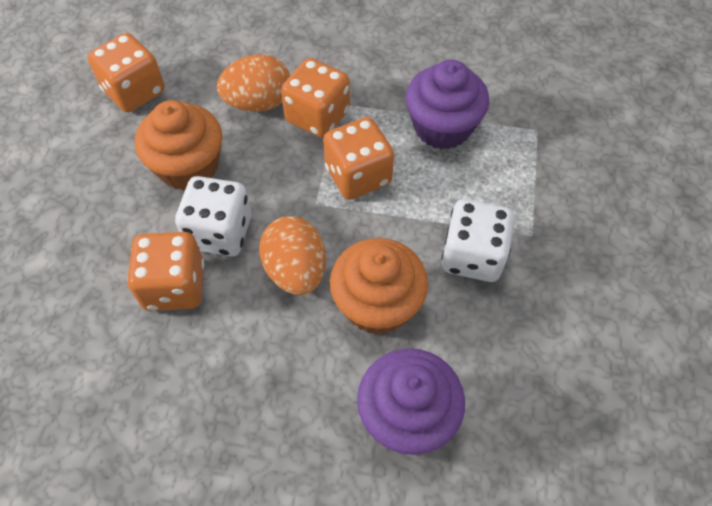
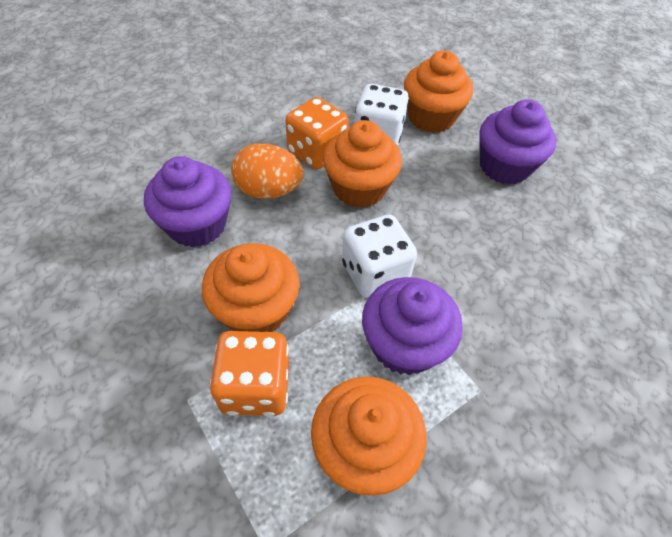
orange cupcake: 2 -> 4
orange dice: 4 -> 2
orange egg: 2 -> 1
purple cupcake: 2 -> 3

